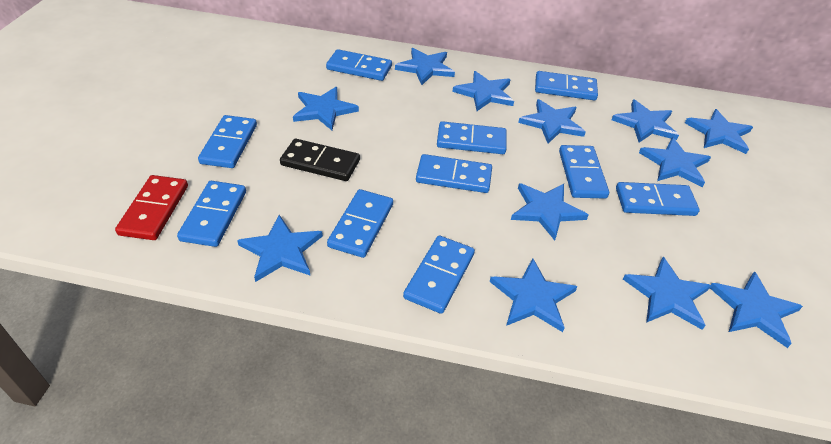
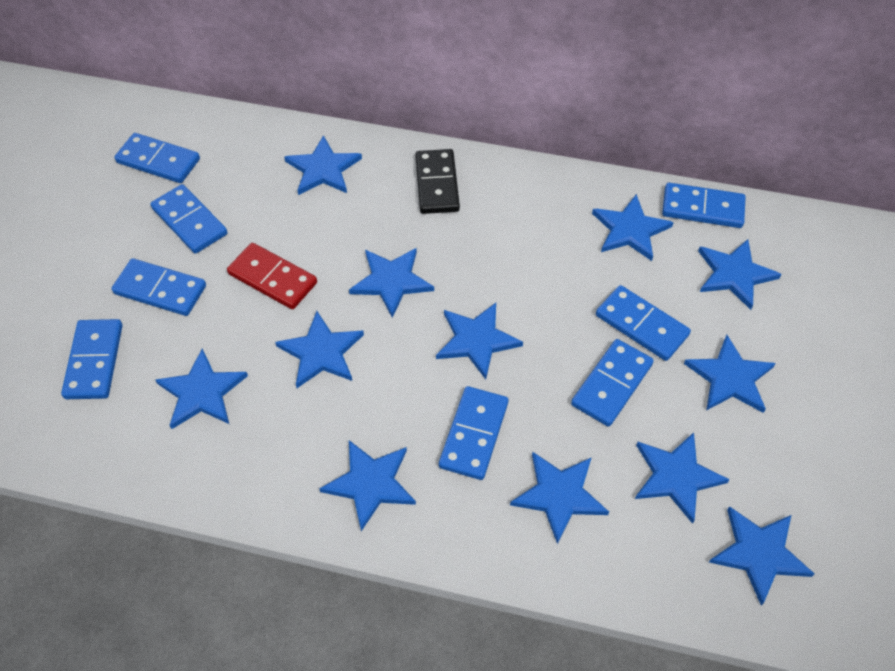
blue domino: 10 -> 8

